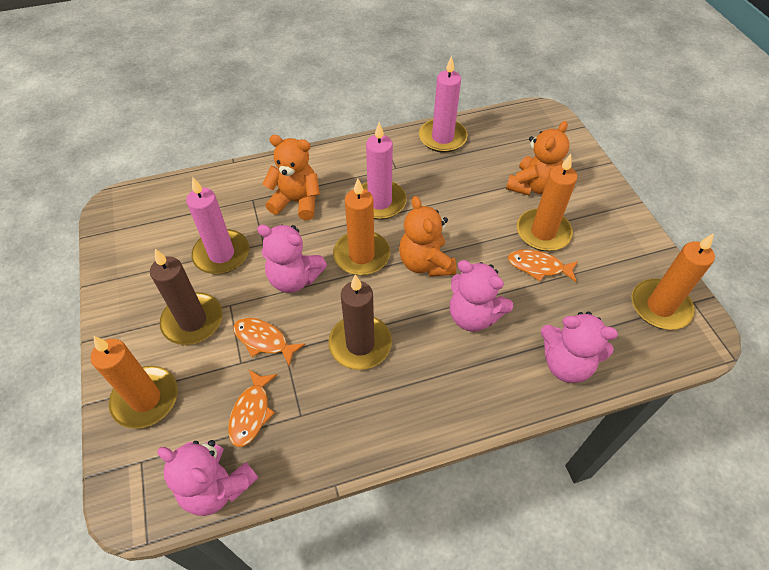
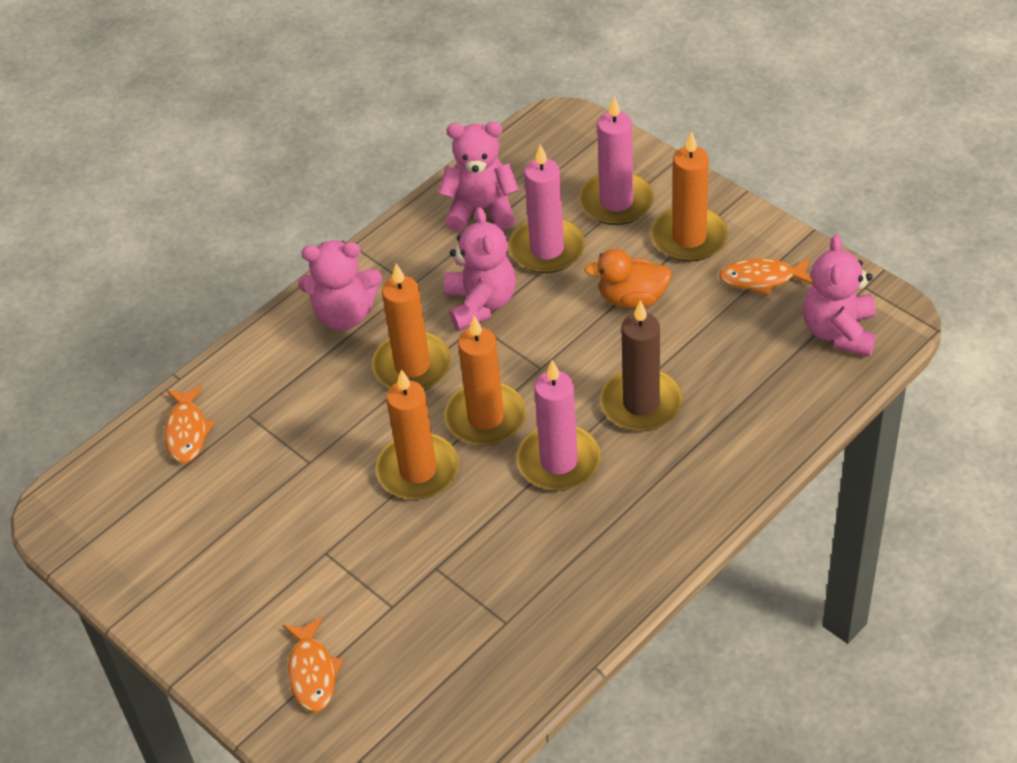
brown candle: 2 -> 1
orange duck: 0 -> 1
orange teddy bear: 3 -> 0

